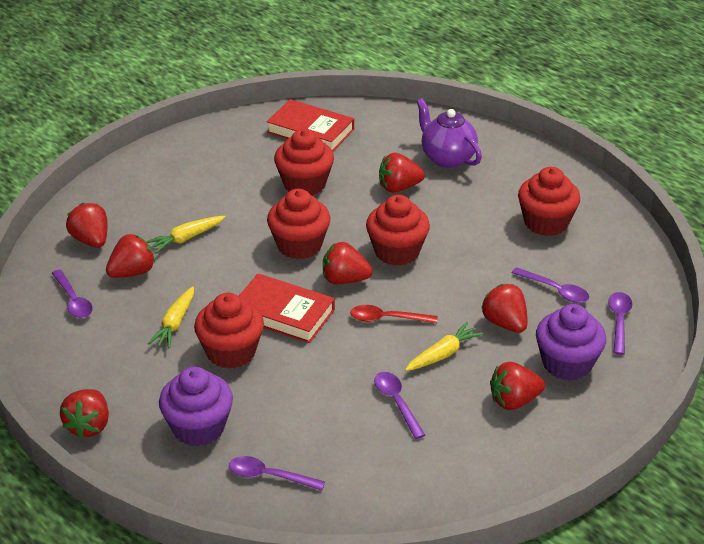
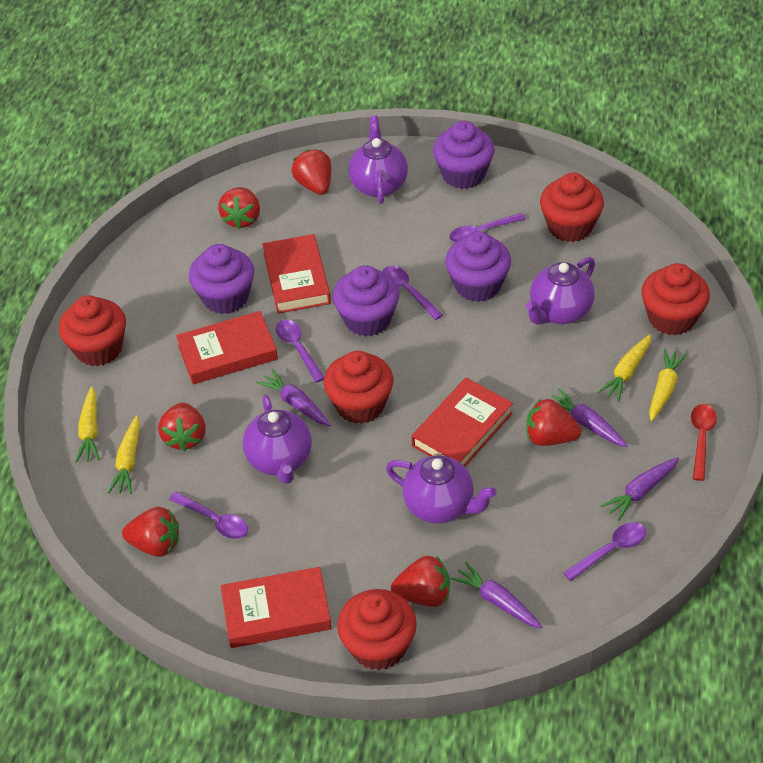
purple carrot: 0 -> 4
purple cupcake: 2 -> 4
purple teapot: 1 -> 4
red book: 2 -> 4
red strawberry: 7 -> 6
yellow carrot: 3 -> 4

